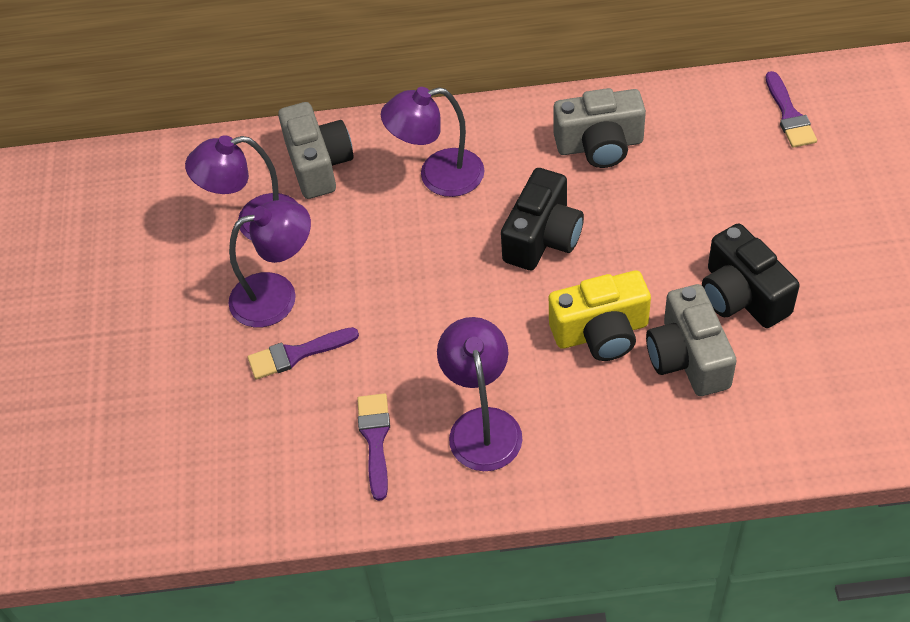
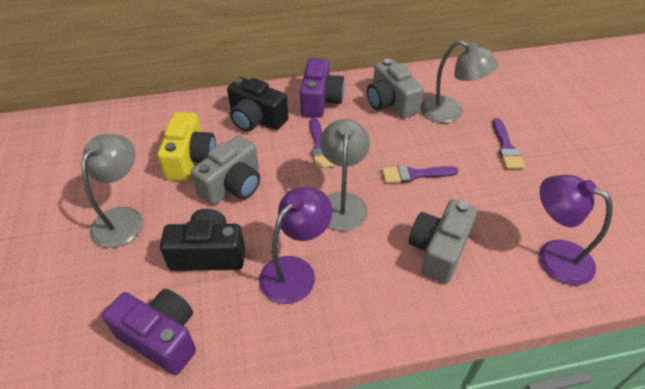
grey lamp: 0 -> 3
purple camera: 0 -> 2
purple lamp: 4 -> 2

